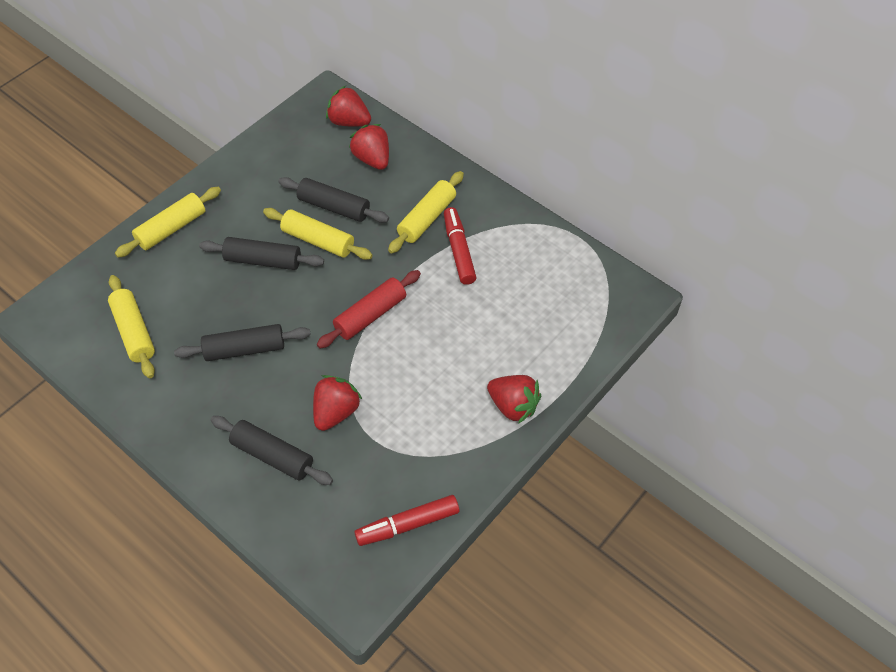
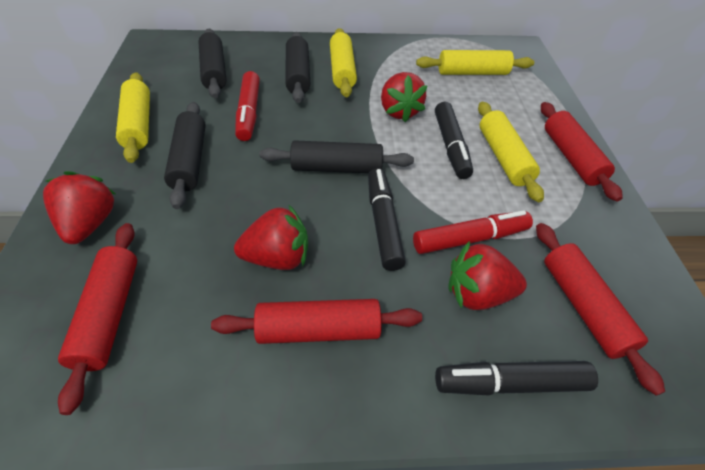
black marker: 0 -> 3
red rolling pin: 1 -> 4

